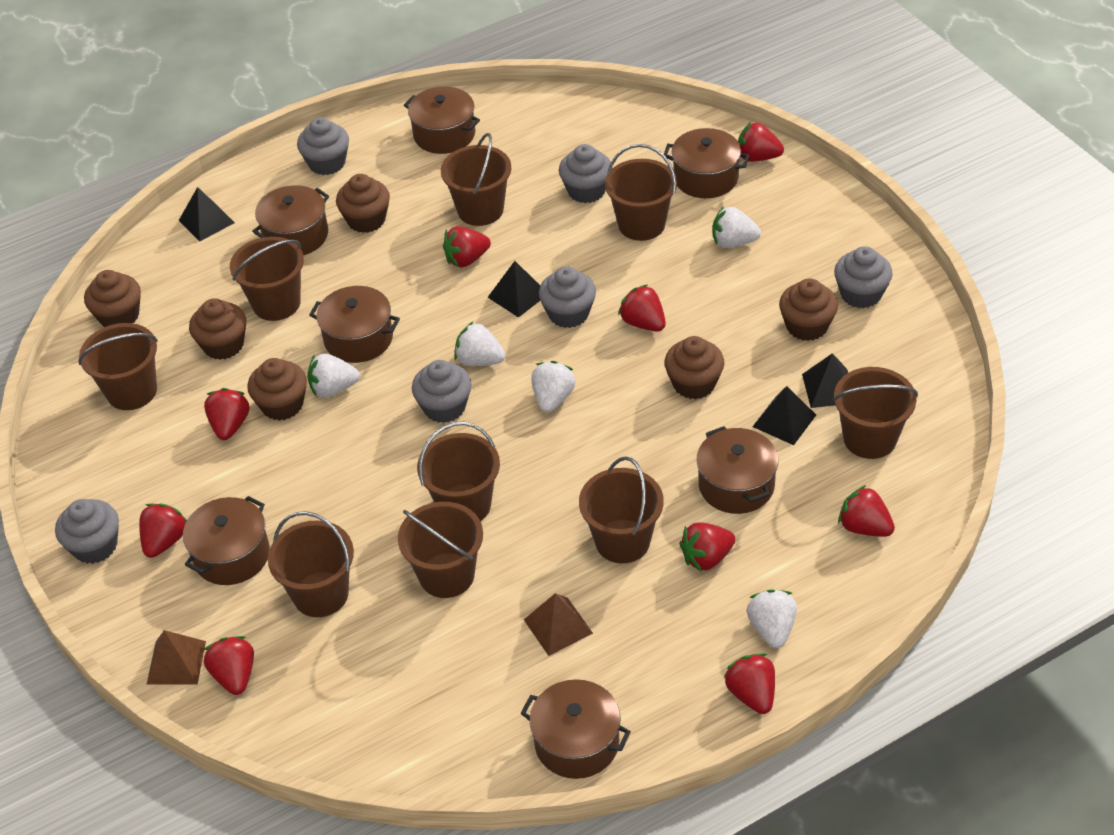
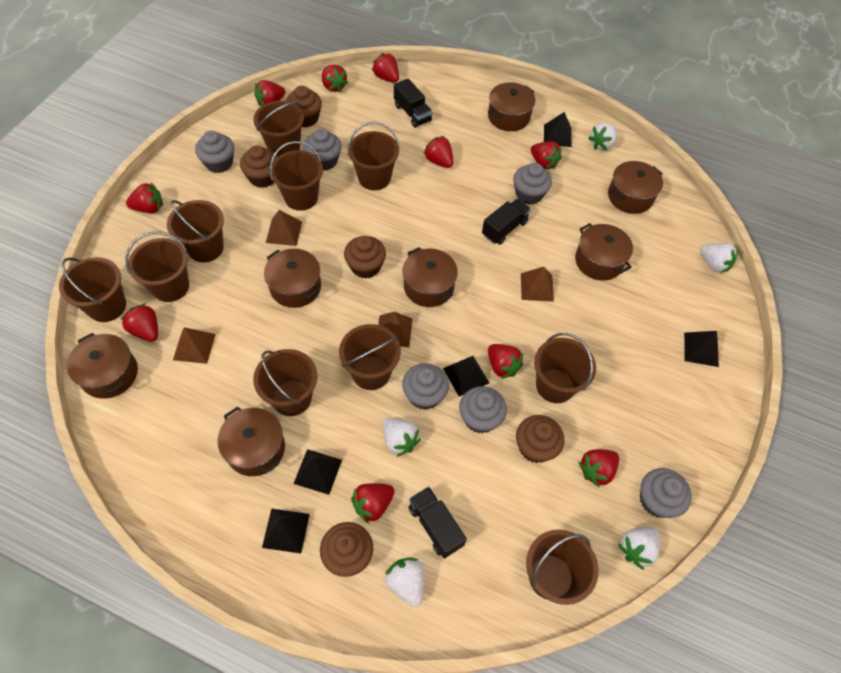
black pyramid: 4 -> 5
black truck: 0 -> 3
brown bucket: 9 -> 10
brown cupcake: 6 -> 5
brown pyramid: 2 -> 4
red strawberry: 9 -> 10

